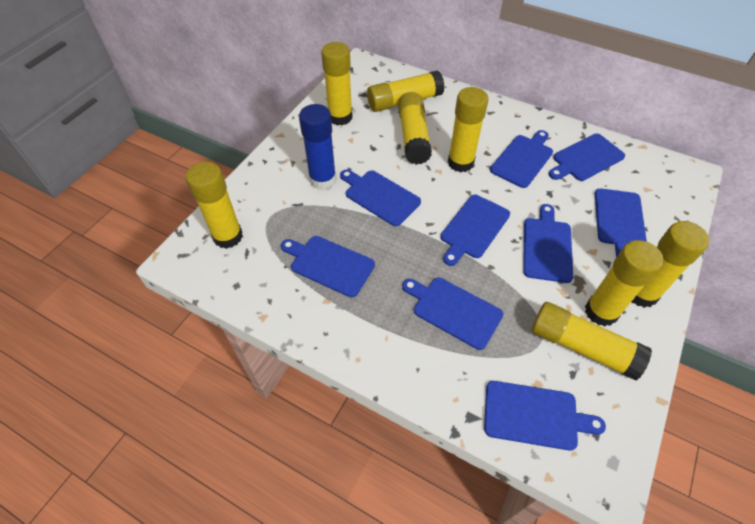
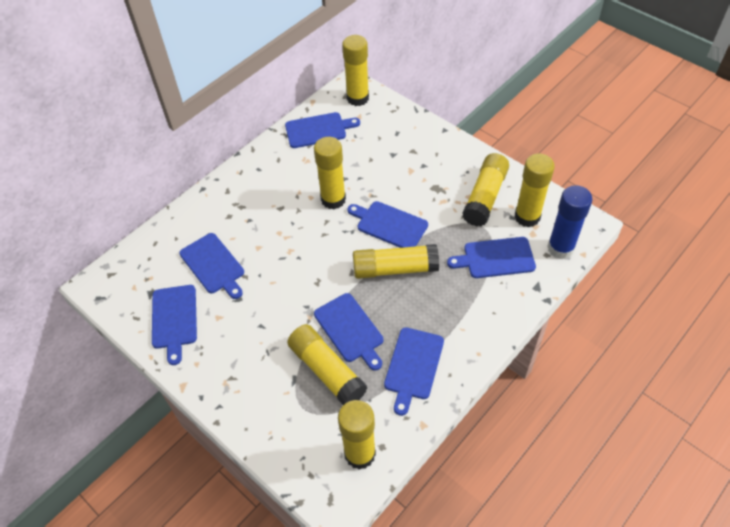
blue cutting board: 9 -> 7
yellow glue stick: 8 -> 7

